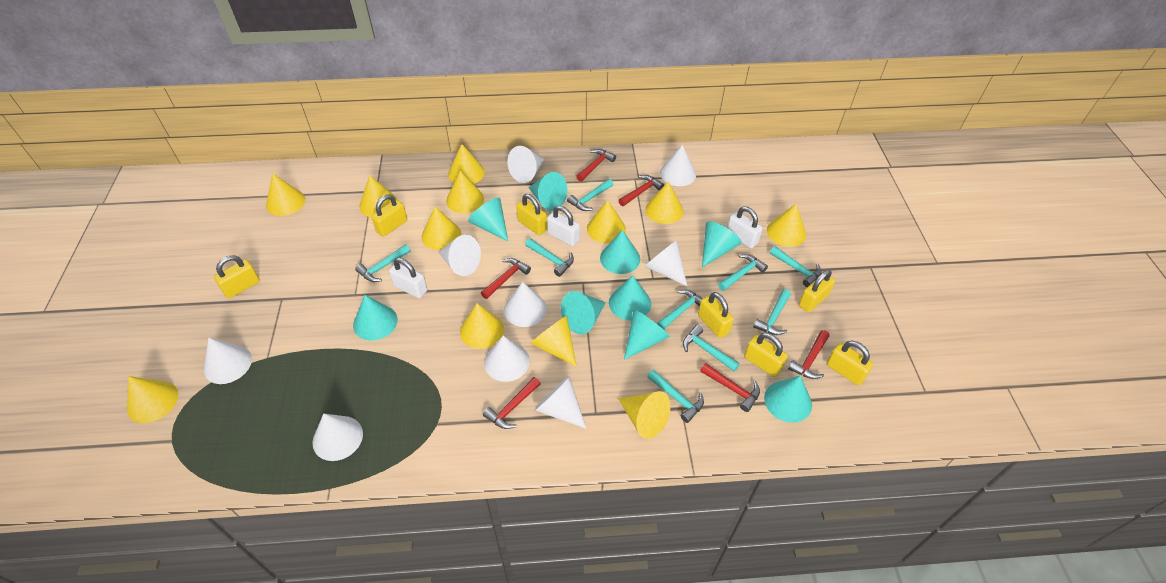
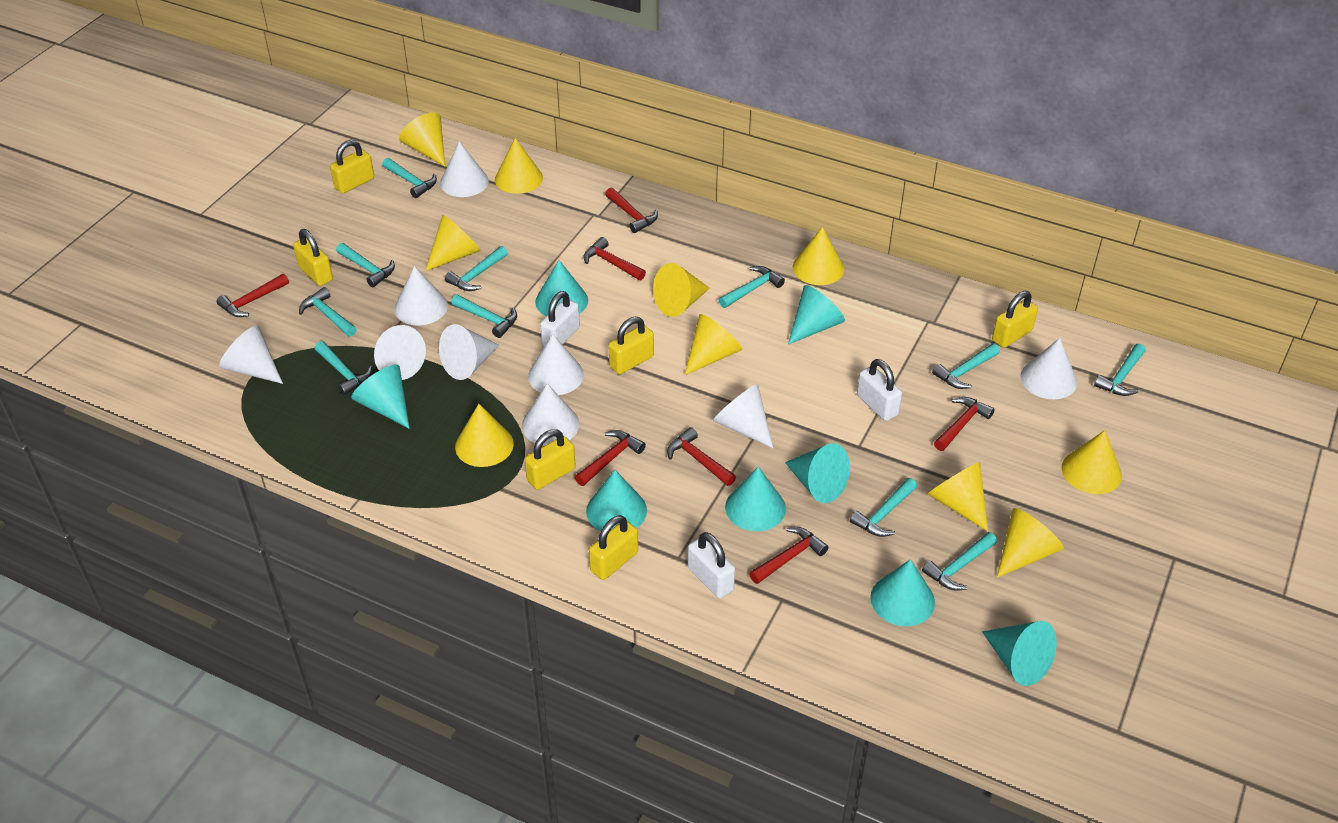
red hammer: 6 -> 7
turquoise cone: 9 -> 8
turquoise hammer: 9 -> 11
yellow cone: 12 -> 10
yellow padlock: 7 -> 6

